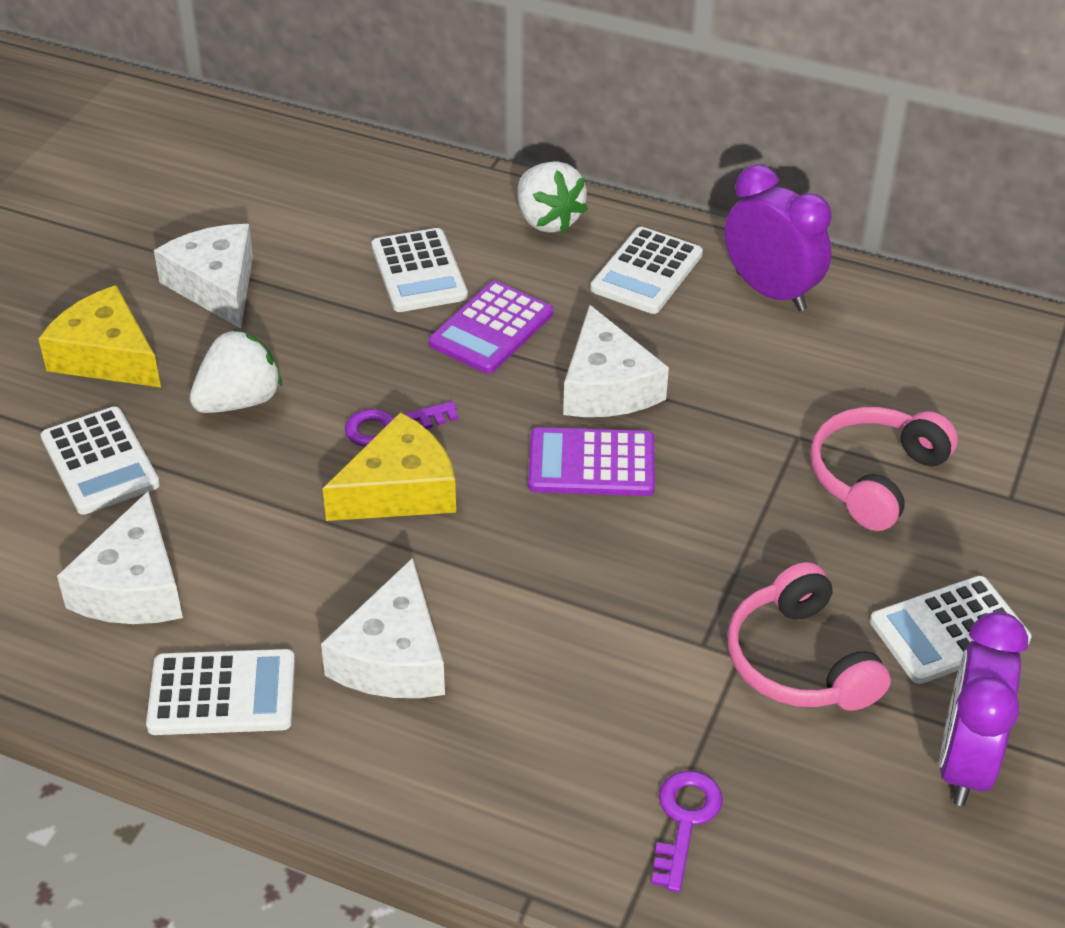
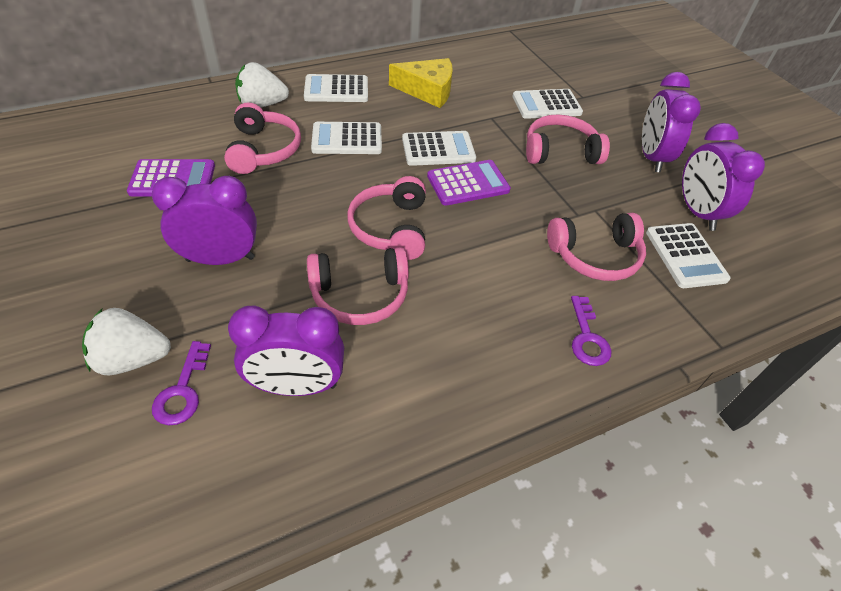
pink headphones: 2 -> 5
purple clock: 2 -> 4
white cheese: 4 -> 0
yellow cheese: 2 -> 1

